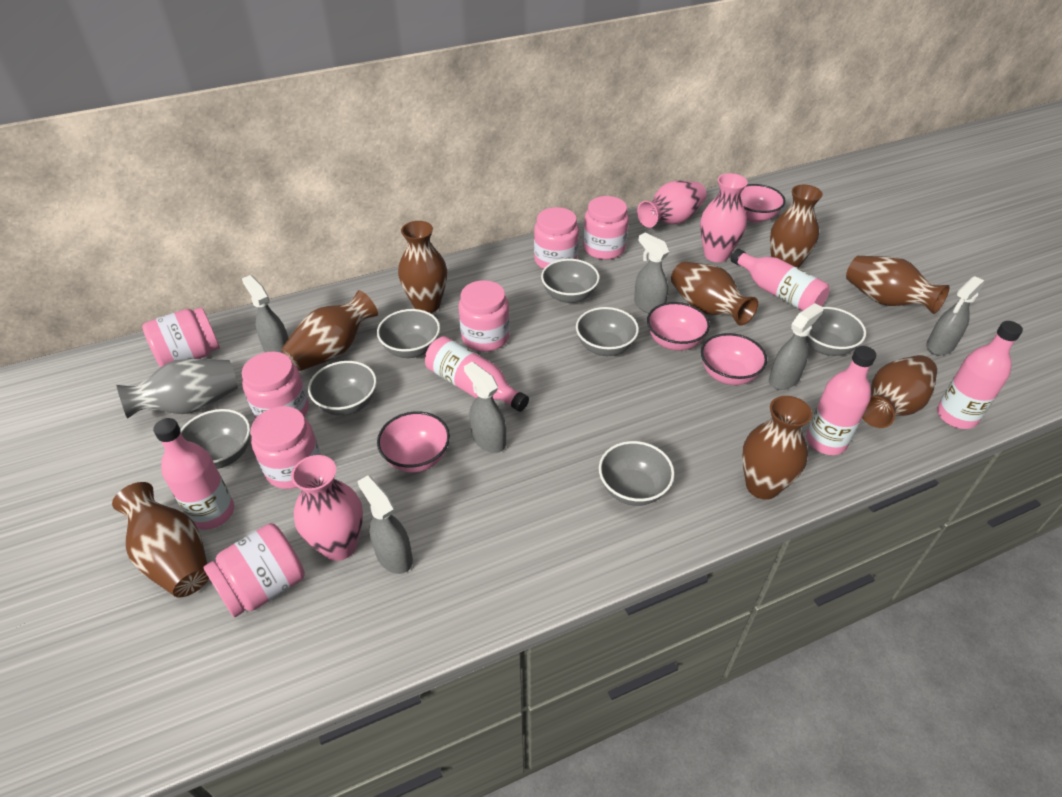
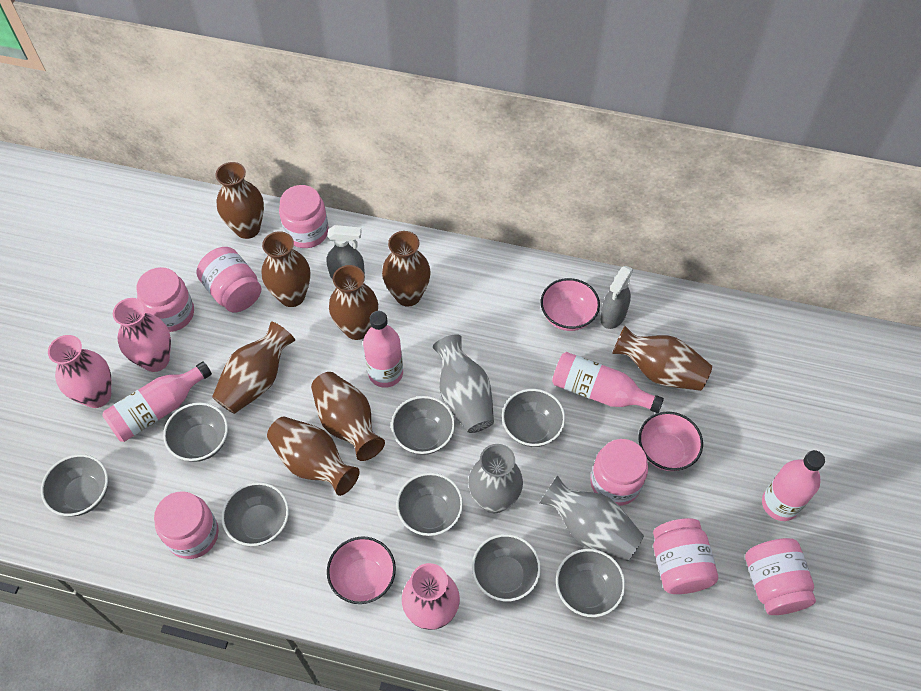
grey bowl: 7 -> 8
grey spray bottle: 6 -> 2
grey vase: 1 -> 3
pink bottle: 5 -> 4
pink bowl: 4 -> 3

